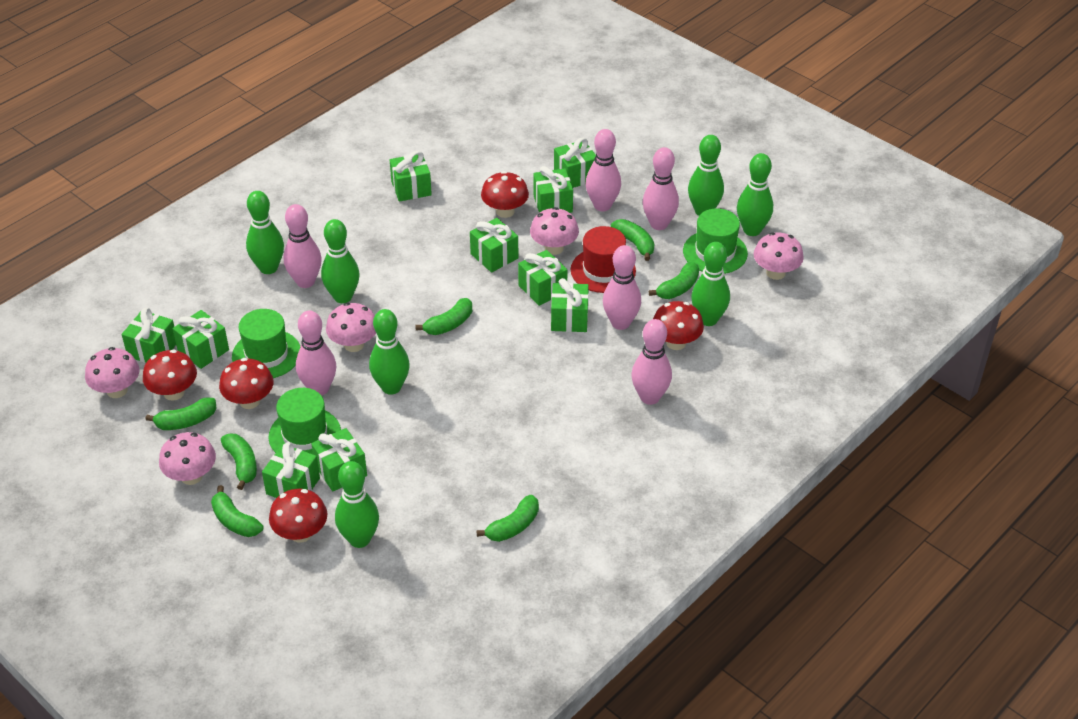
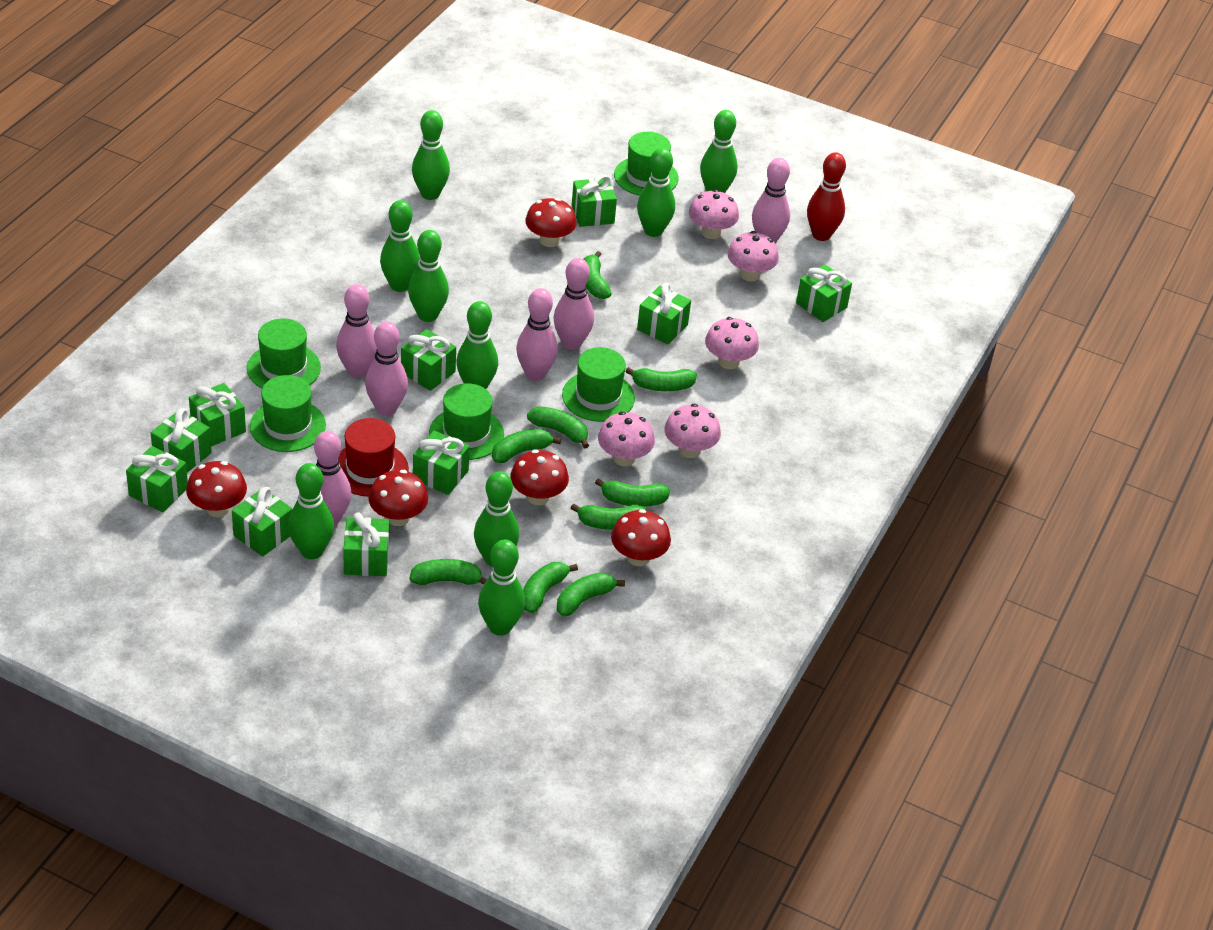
green banana: 7 -> 9
green bowling pin: 7 -> 9
green hat: 3 -> 5
red bowling pin: 0 -> 1

